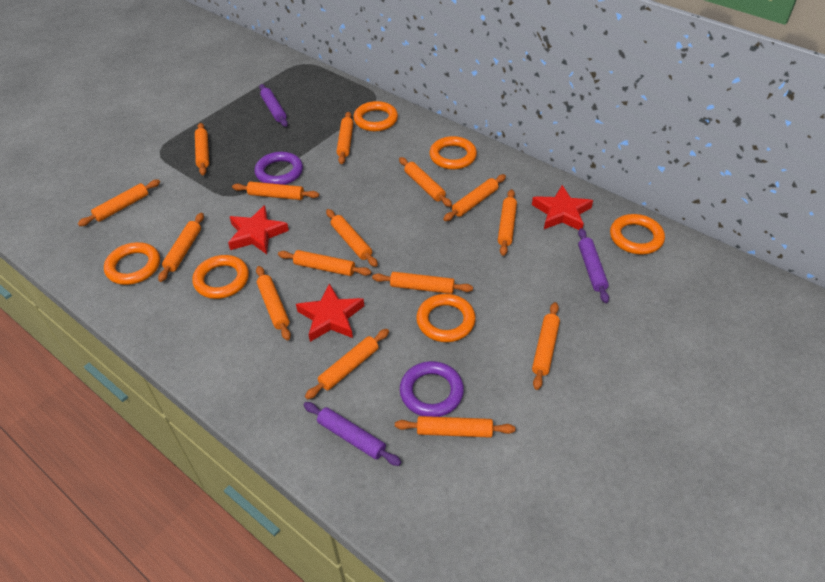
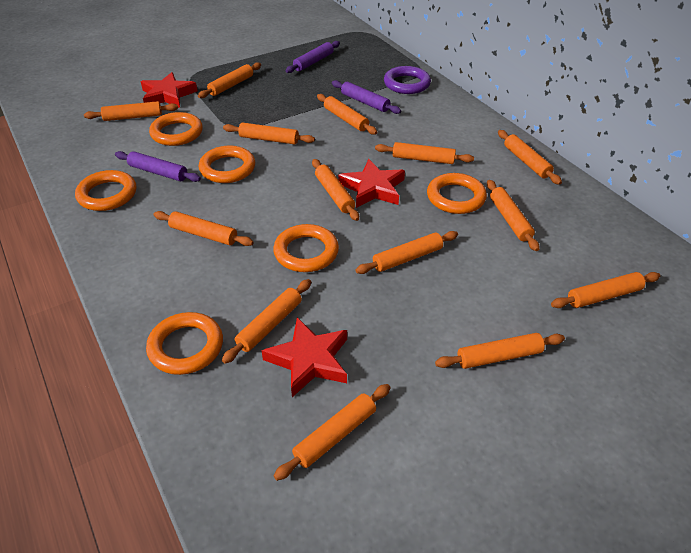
orange rolling pin: 15 -> 14
purple ring: 2 -> 1

